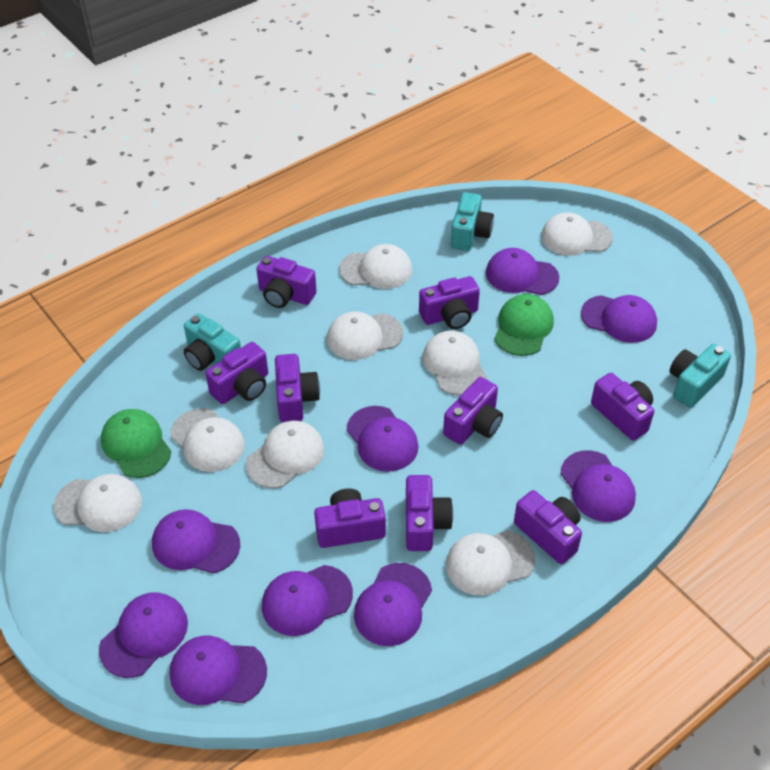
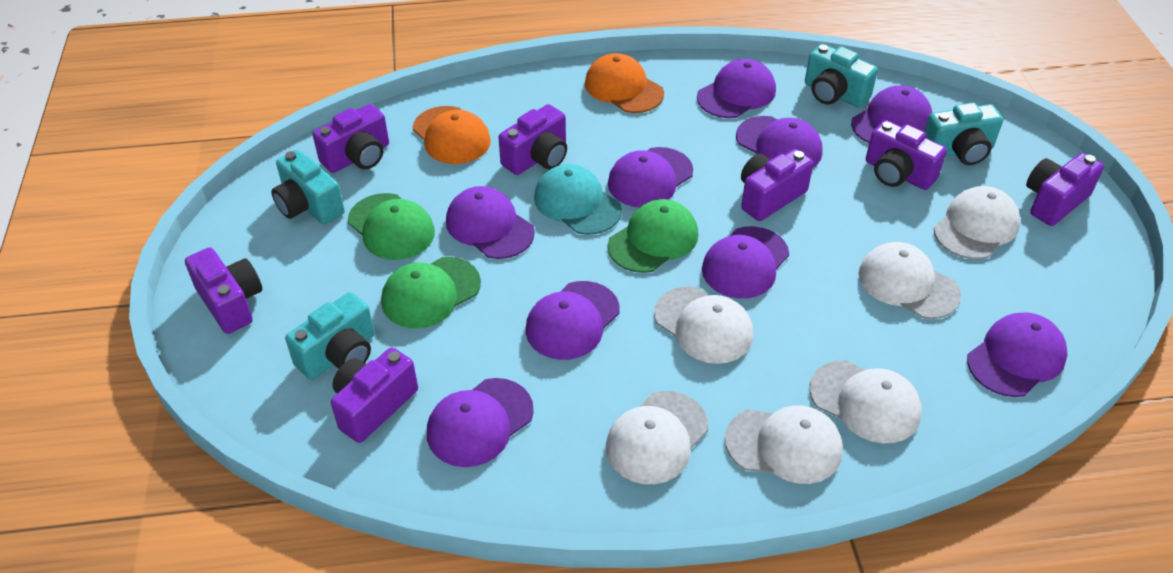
green cap: 2 -> 3
orange cap: 0 -> 2
purple camera: 9 -> 7
turquoise camera: 3 -> 4
turquoise cap: 0 -> 1
white cap: 8 -> 6

